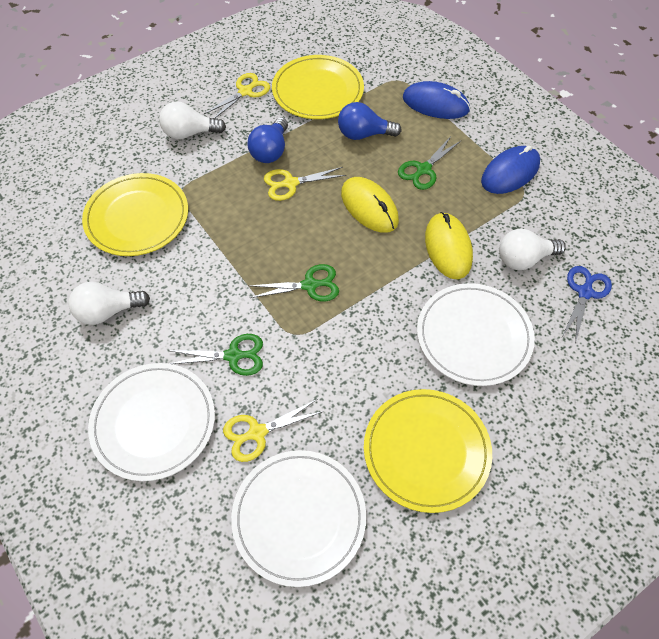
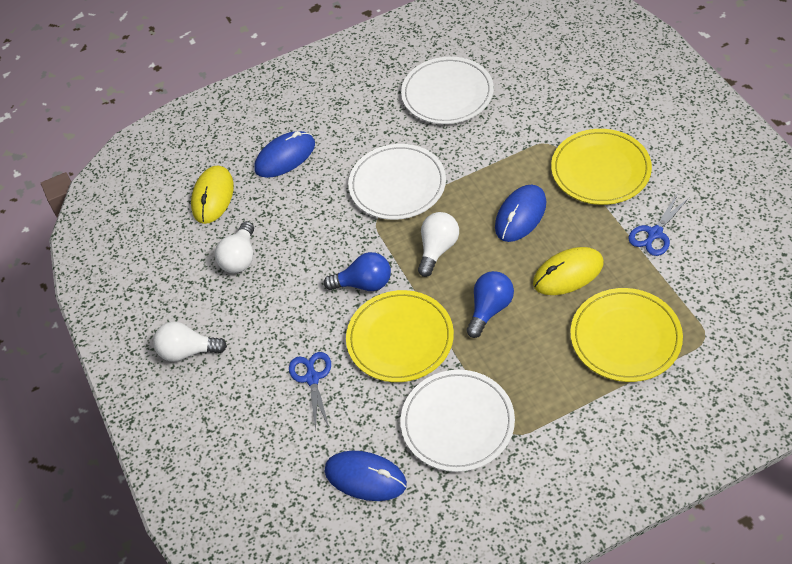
blue mouse: 2 -> 3
blue scissors: 1 -> 2
green scissors: 3 -> 0
yellow scissors: 3 -> 0

